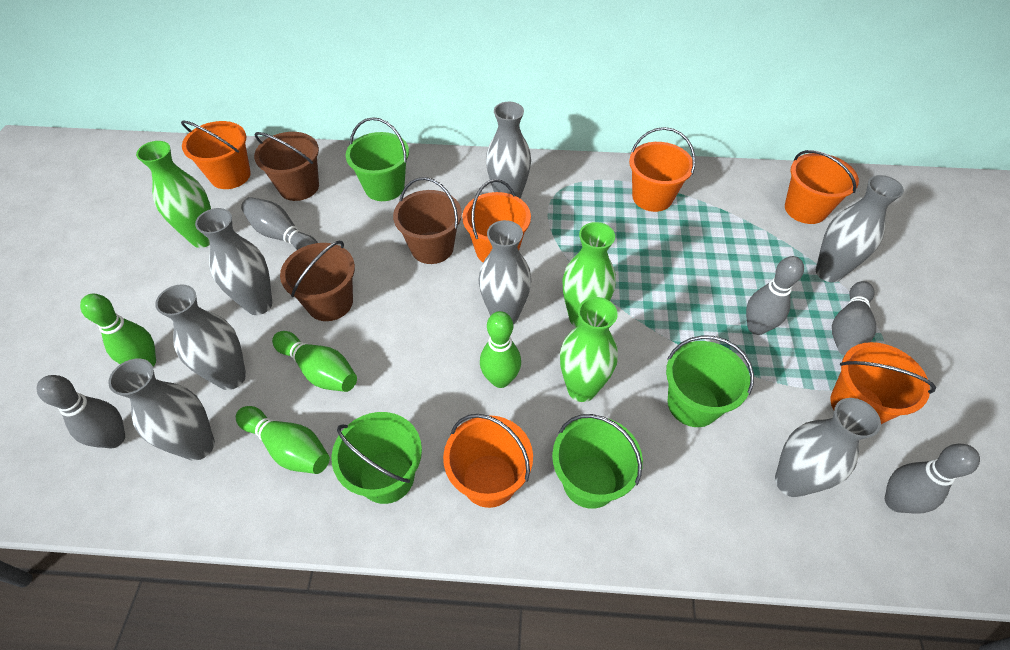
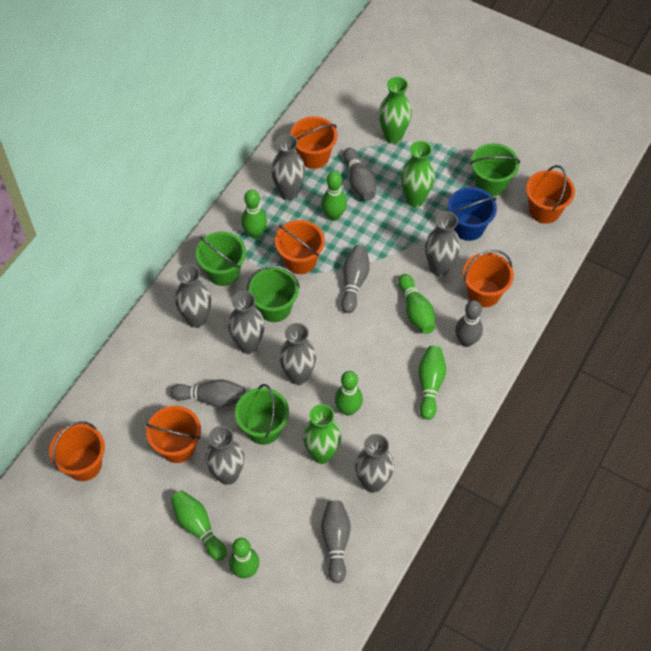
blue bucket: 0 -> 1
brown bucket: 3 -> 0
green bowling pin: 4 -> 7

